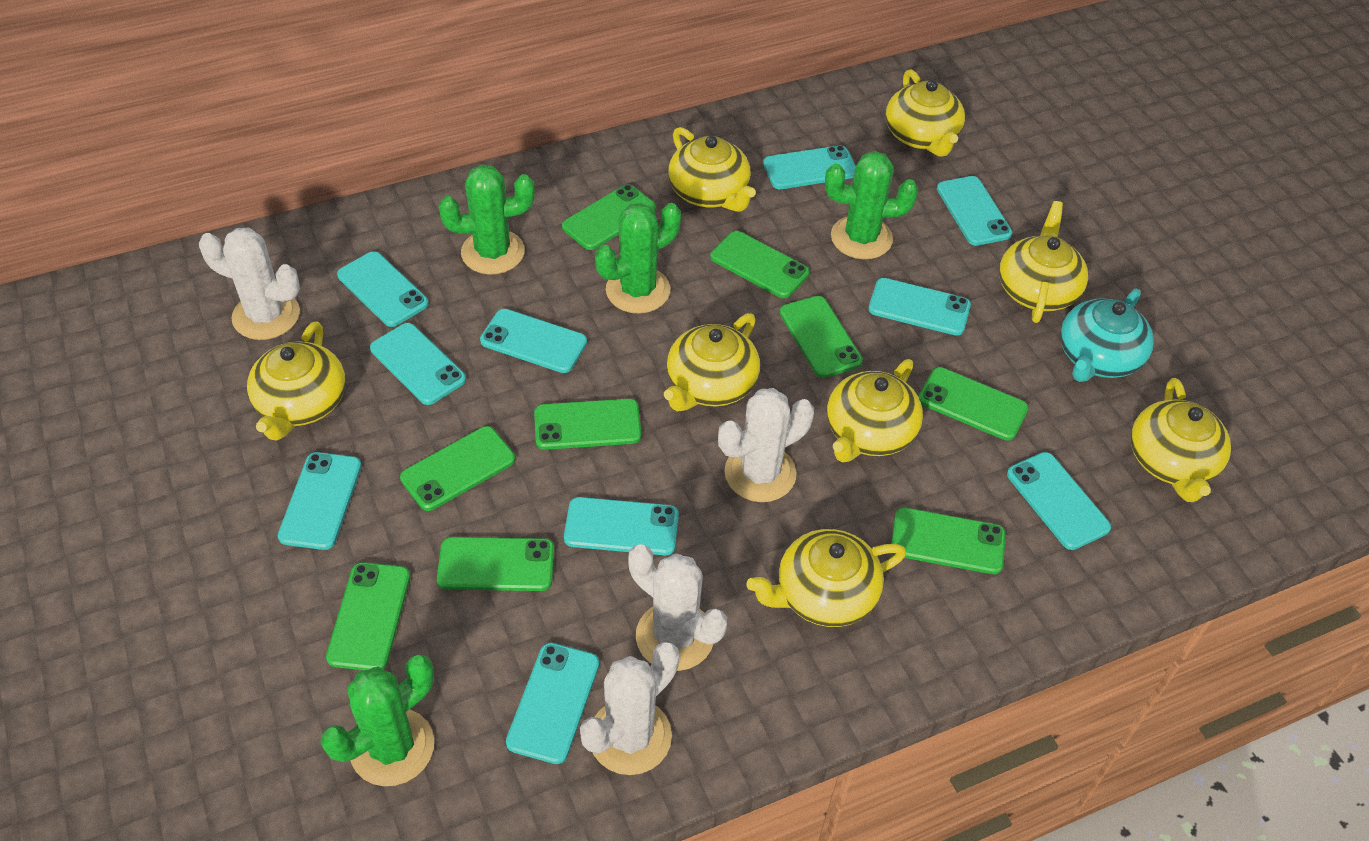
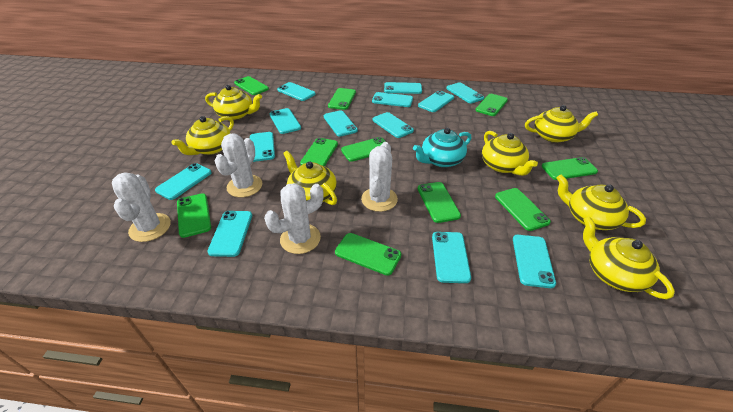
green cactus: 4 -> 0
green phone: 9 -> 10
turquoise phone: 10 -> 13
yellow teapot: 8 -> 7

